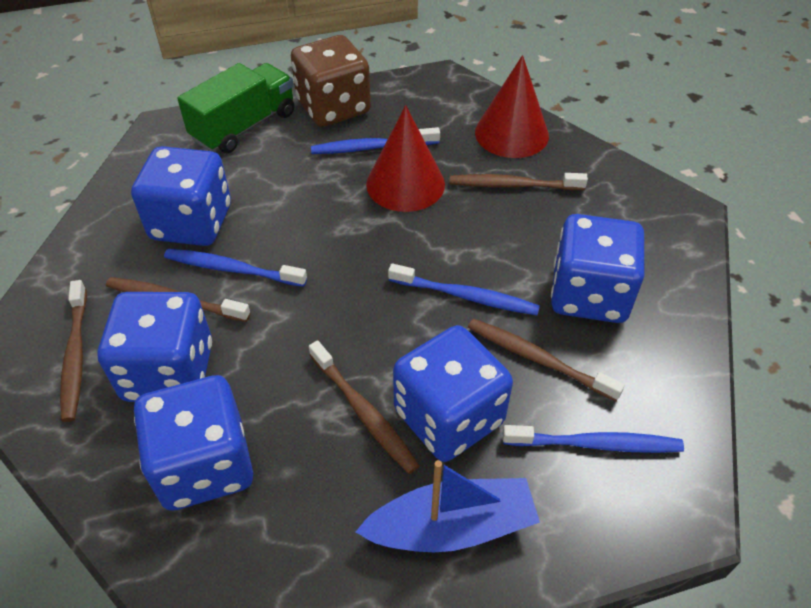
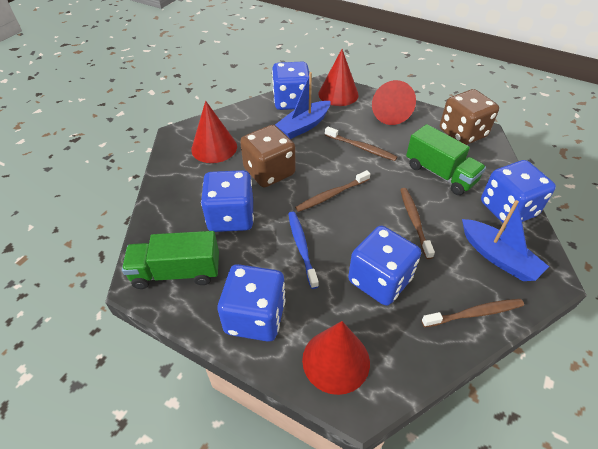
blue boat: 1 -> 2
blue toothbrush: 4 -> 1
brown dice: 1 -> 2
brown toothbrush: 5 -> 4
green truck: 1 -> 2
red cone: 2 -> 4

